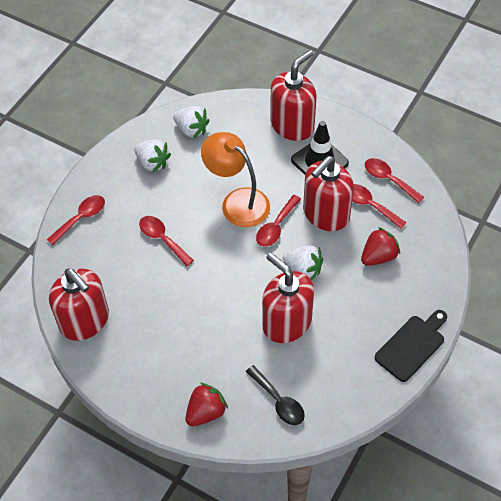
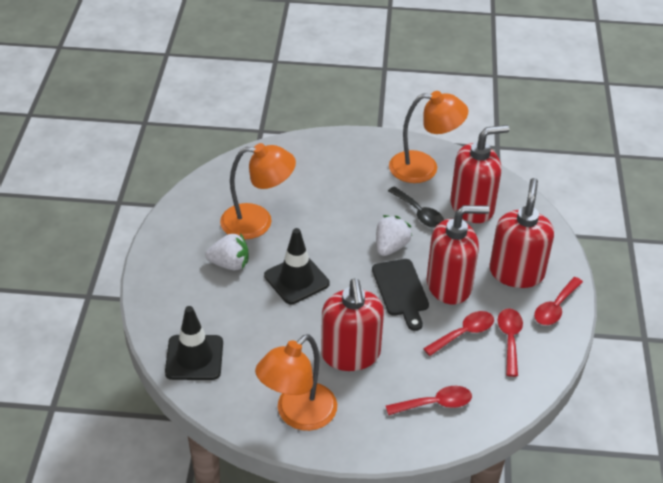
black traffic cone: 1 -> 2
orange lamp: 1 -> 3
red spoon: 5 -> 4
red strawberry: 2 -> 0
white strawberry: 3 -> 2

